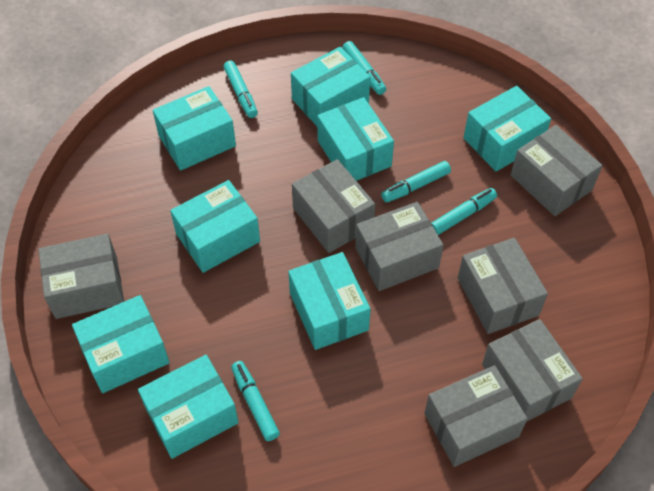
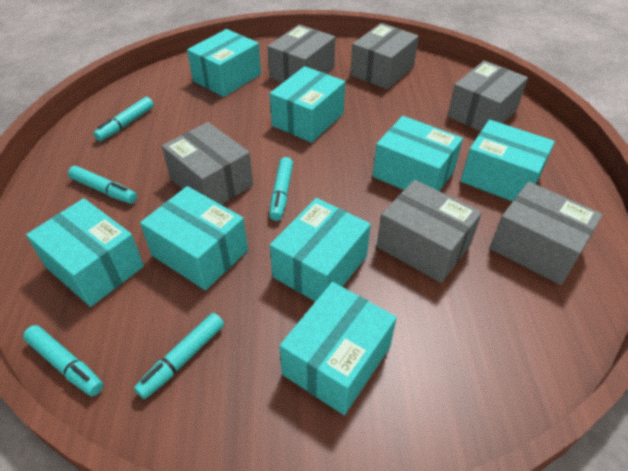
grey box: 7 -> 6

